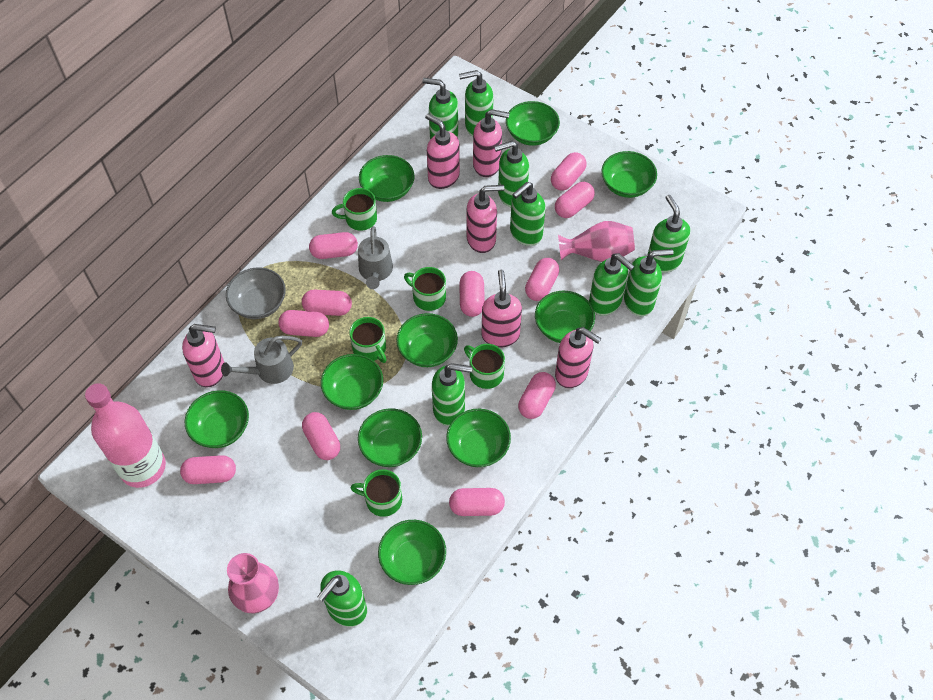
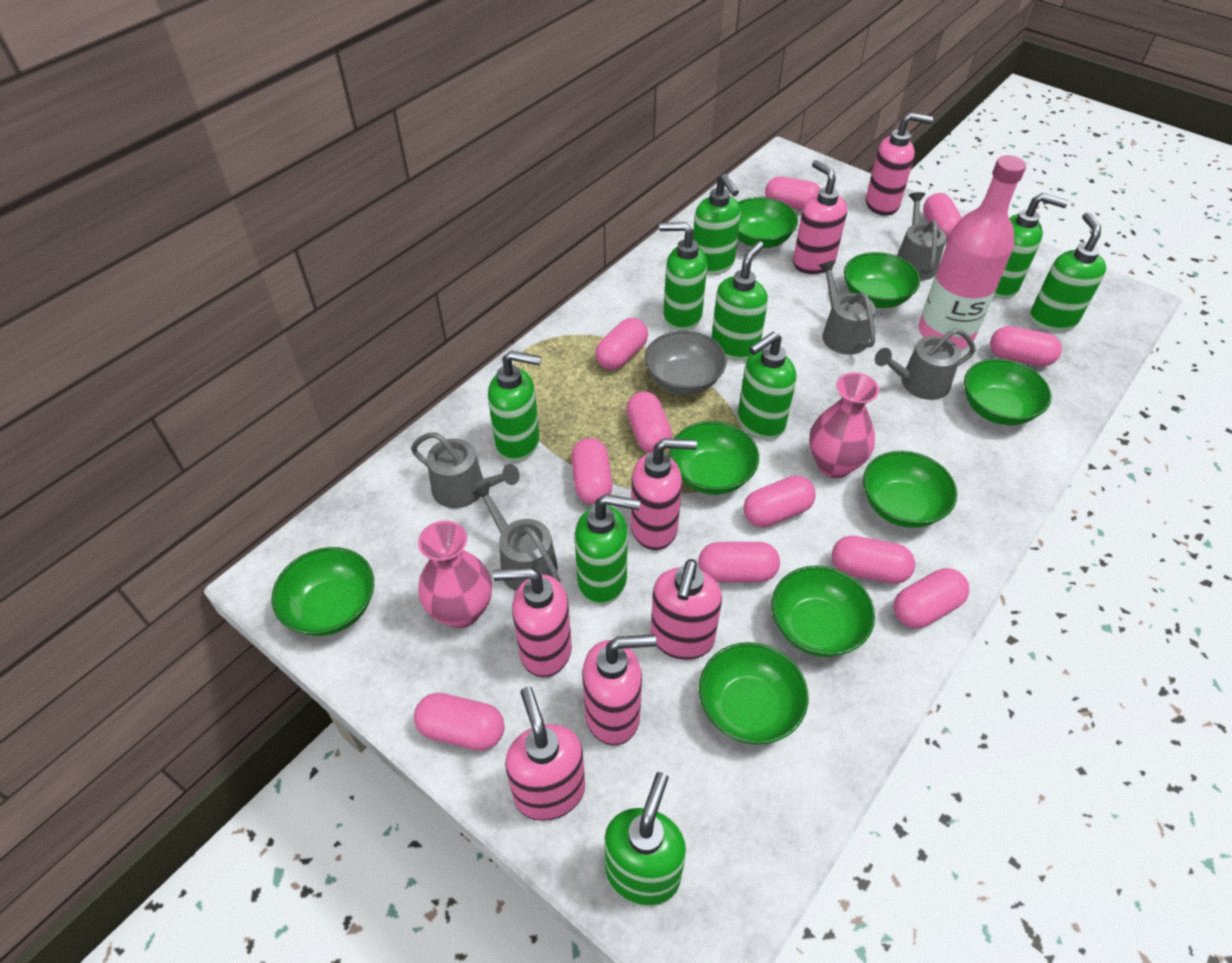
green bowl: 10 -> 8
green mug: 5 -> 0
grey watering can: 2 -> 5
pink soap dispenser: 6 -> 7

